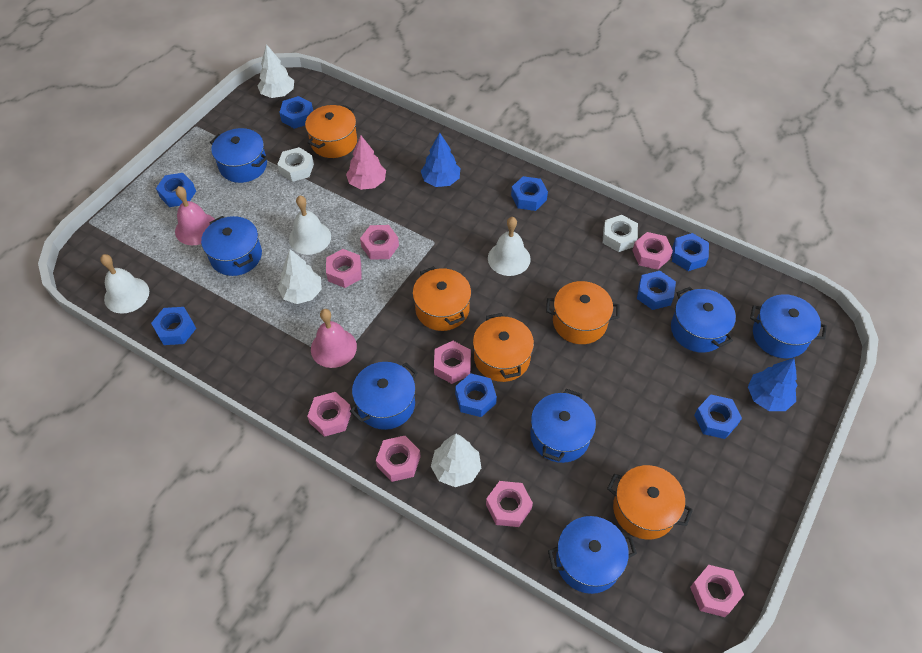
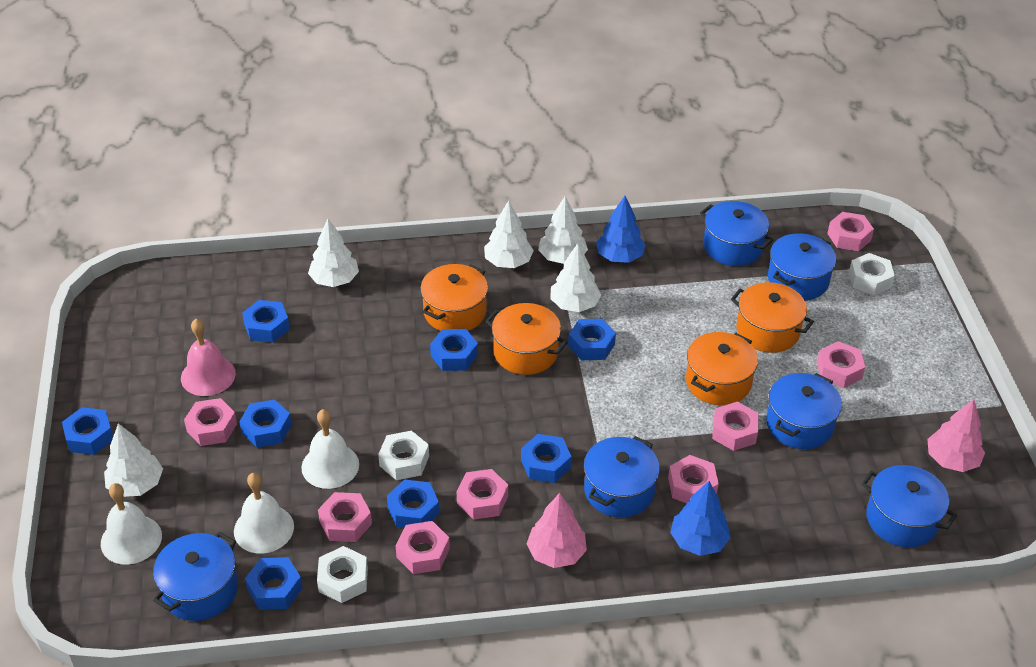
blue pot: 7 -> 6
orange pot: 5 -> 4
pink bell: 2 -> 1
pink tree: 1 -> 2
white nut: 2 -> 3
white tree: 3 -> 5

